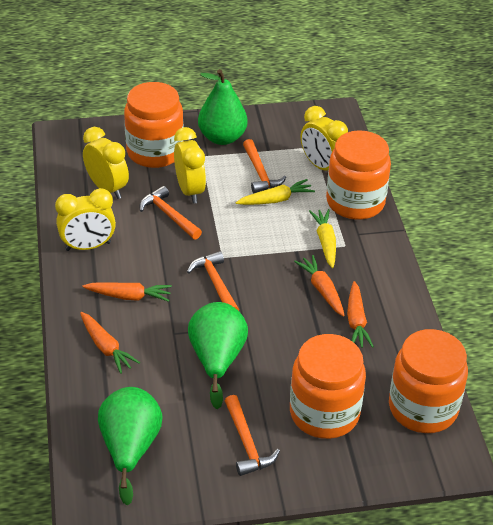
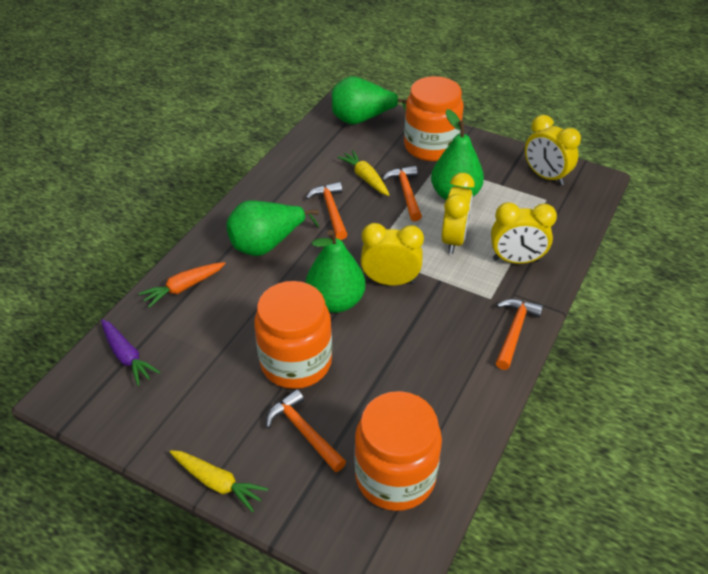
green pear: 3 -> 4
orange carrot: 4 -> 1
orange jar: 4 -> 3
purple carrot: 0 -> 1

